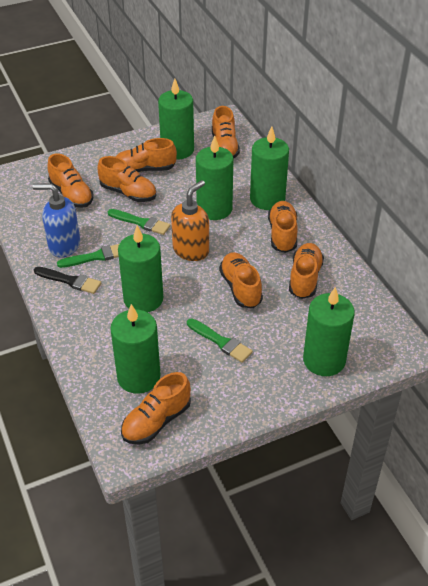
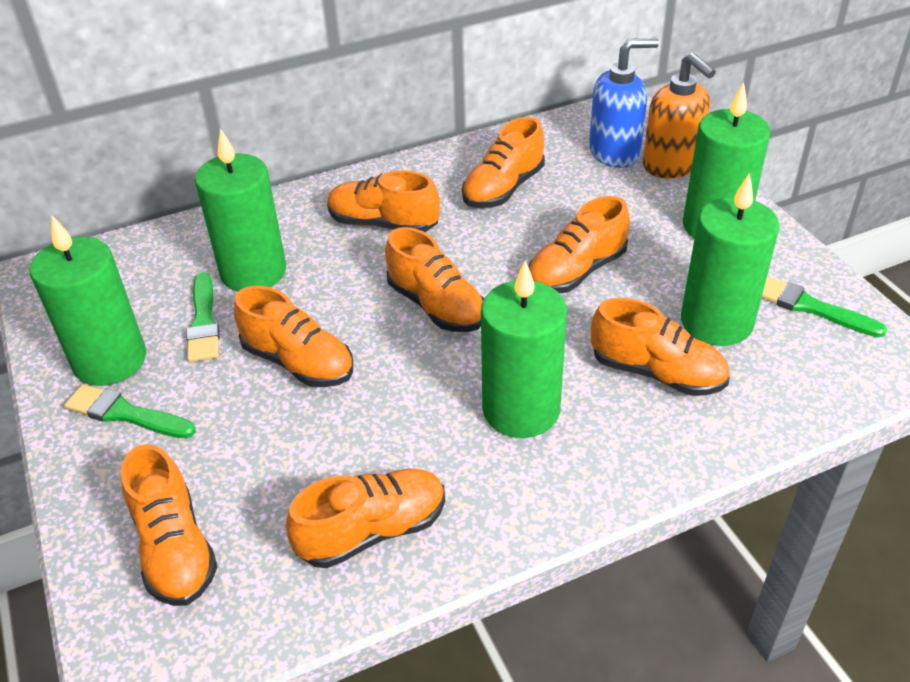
black brush: 1 -> 0
green candle: 6 -> 5

